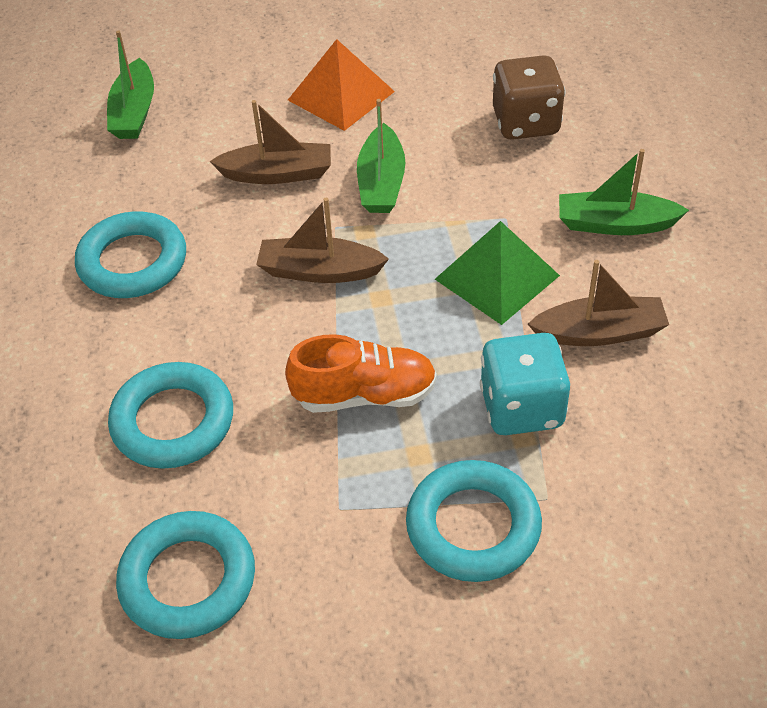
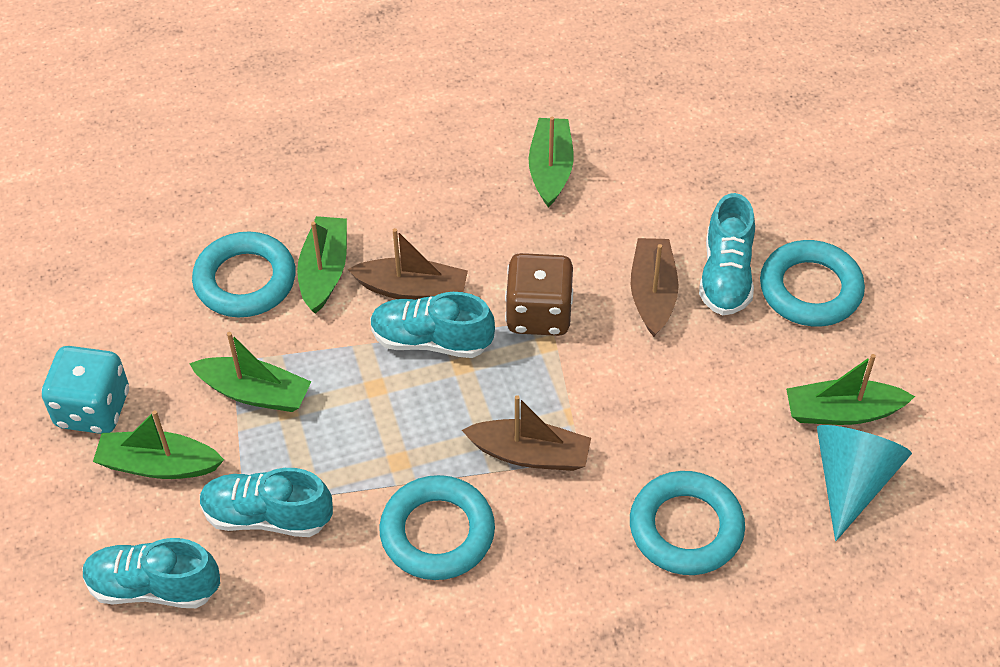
green boat: 3 -> 5
green pyramid: 1 -> 0
orange pyramid: 1 -> 0
orange shoe: 1 -> 0
turquoise cone: 0 -> 1
turquoise shoe: 0 -> 4

